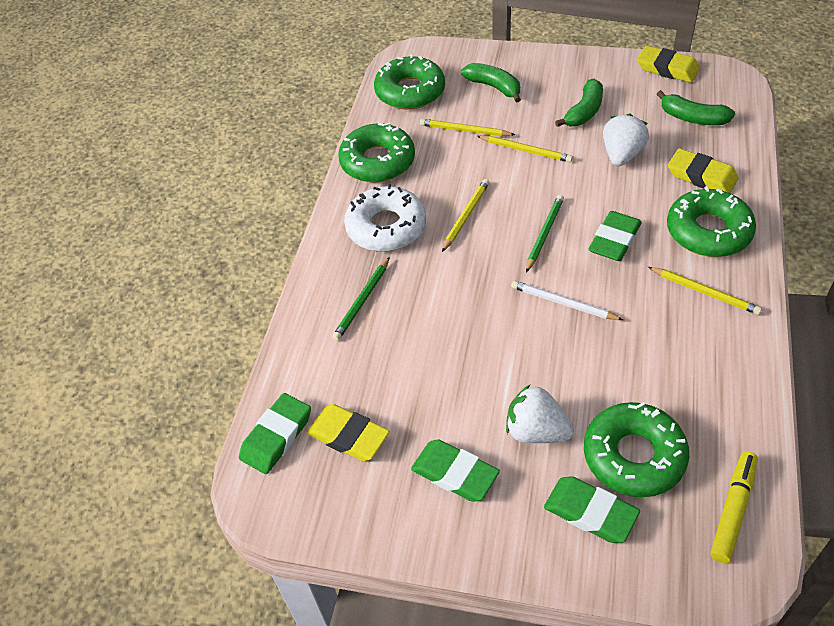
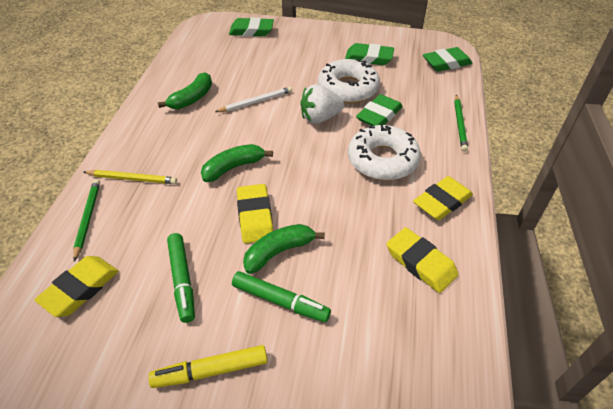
green donut: 4 -> 0
green marker: 0 -> 2
white donut: 1 -> 2
white strawberry: 2 -> 1
yellow eraser: 3 -> 4
yellow pencil: 4 -> 1

